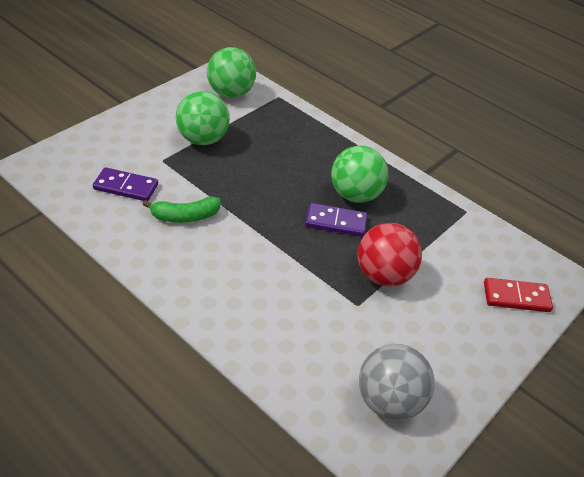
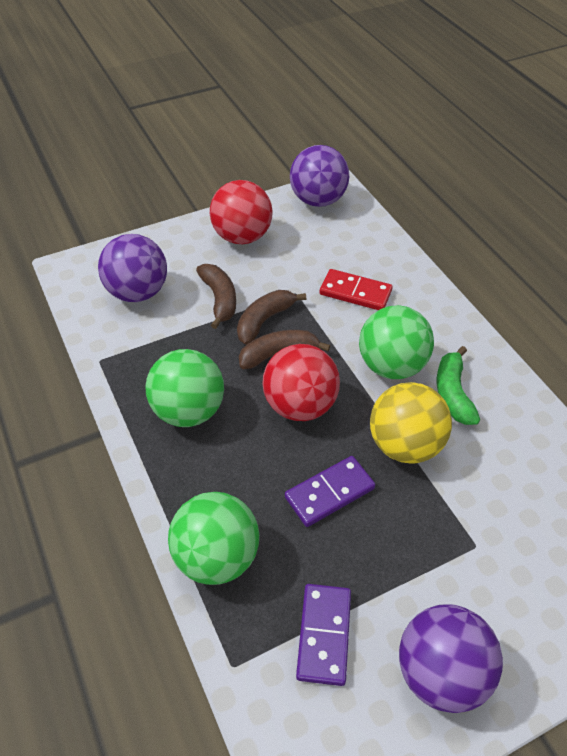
brown banana: 0 -> 3
grey ball: 1 -> 0
purple ball: 0 -> 3
red ball: 1 -> 2
yellow ball: 0 -> 1

